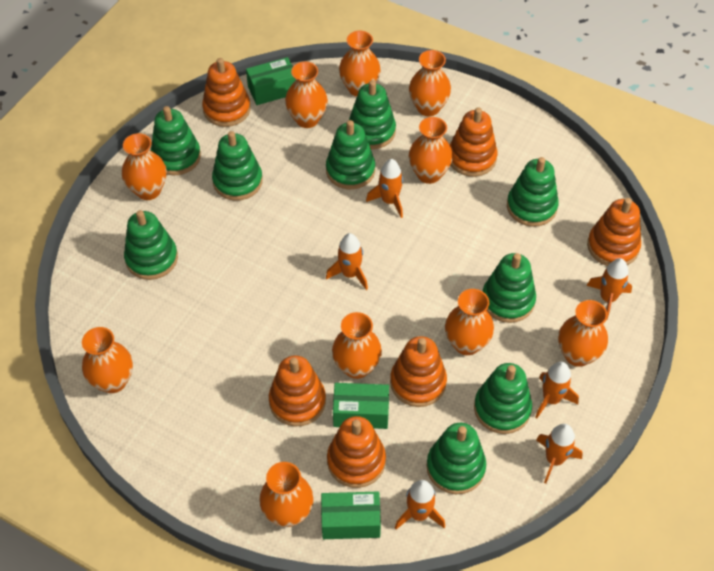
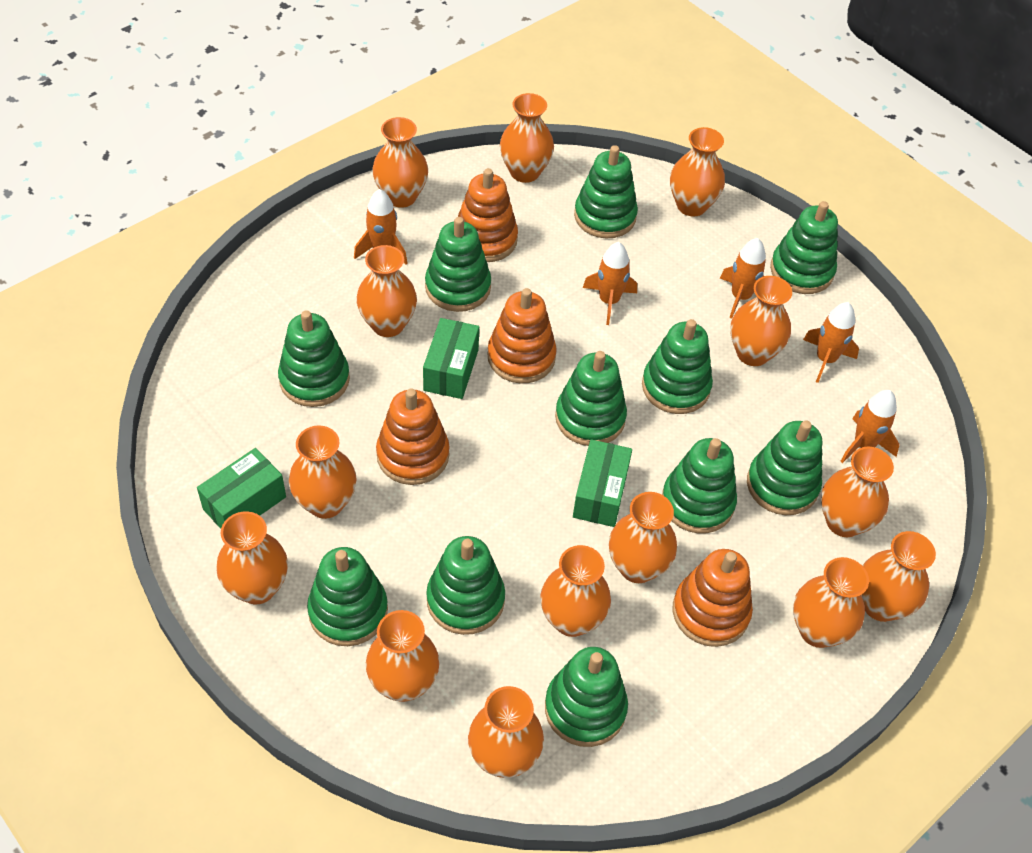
green stacking toy: 9 -> 11
orange rocket: 6 -> 5
orange stacking toy: 6 -> 4
orange vase: 10 -> 14

